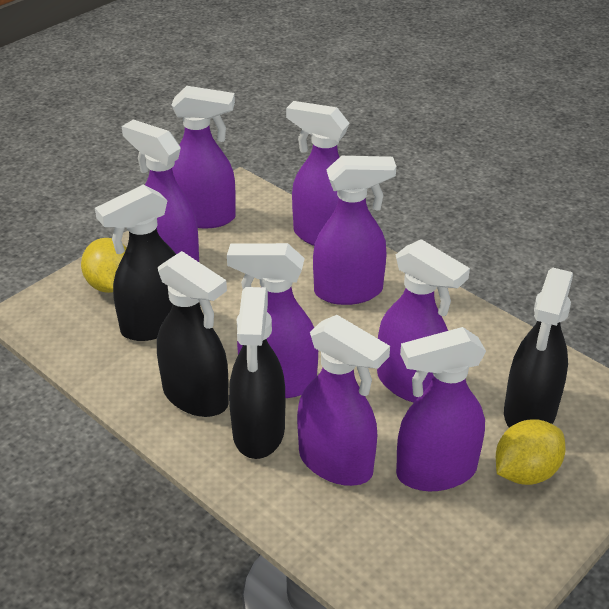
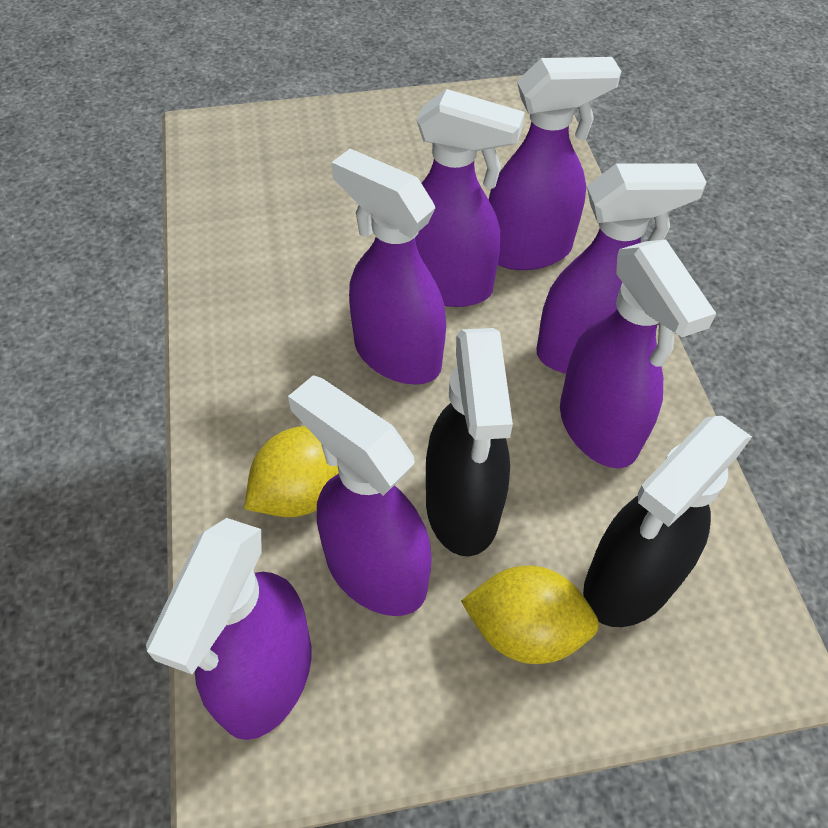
black spray bottle: 4 -> 2
purple spray bottle: 8 -> 7

